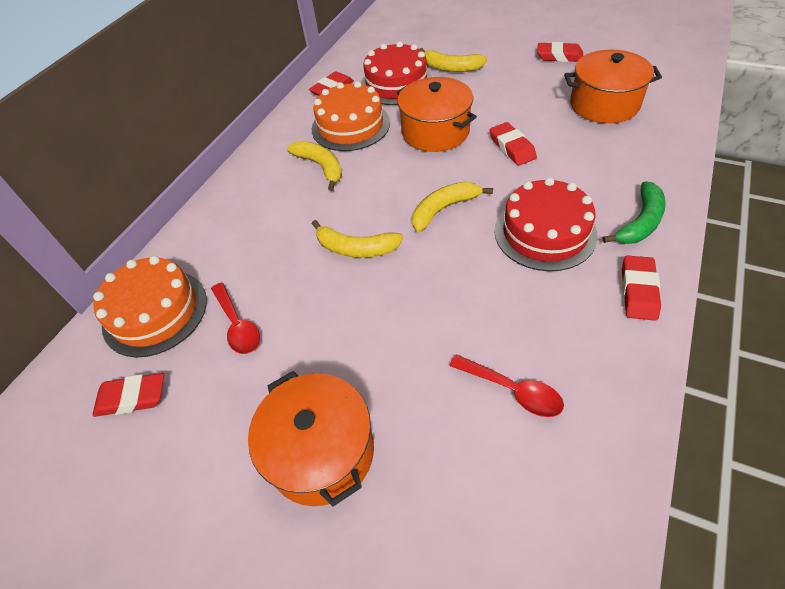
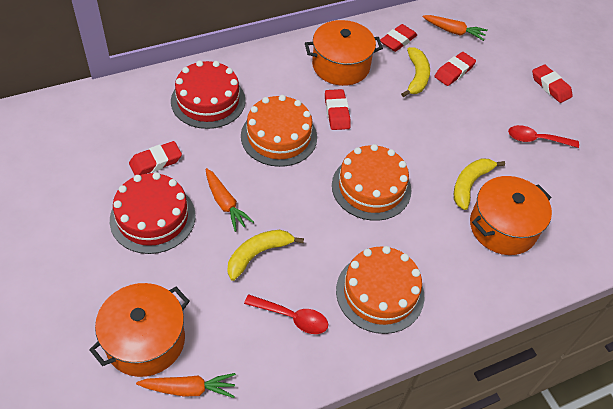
green banana: 1 -> 0
orange cake: 2 -> 3
orange carrot: 0 -> 3
yellow banana: 4 -> 3

